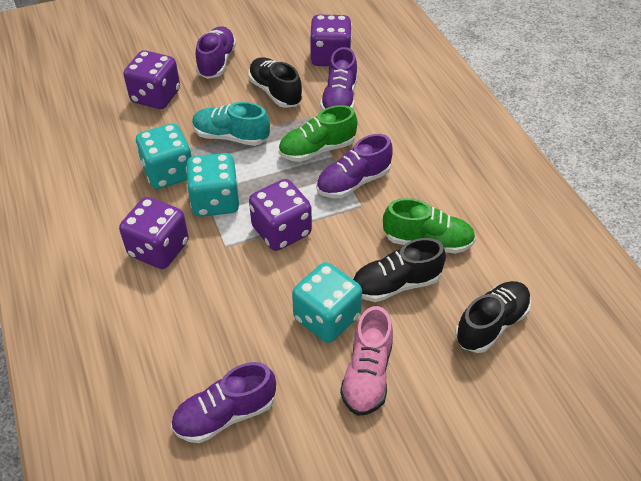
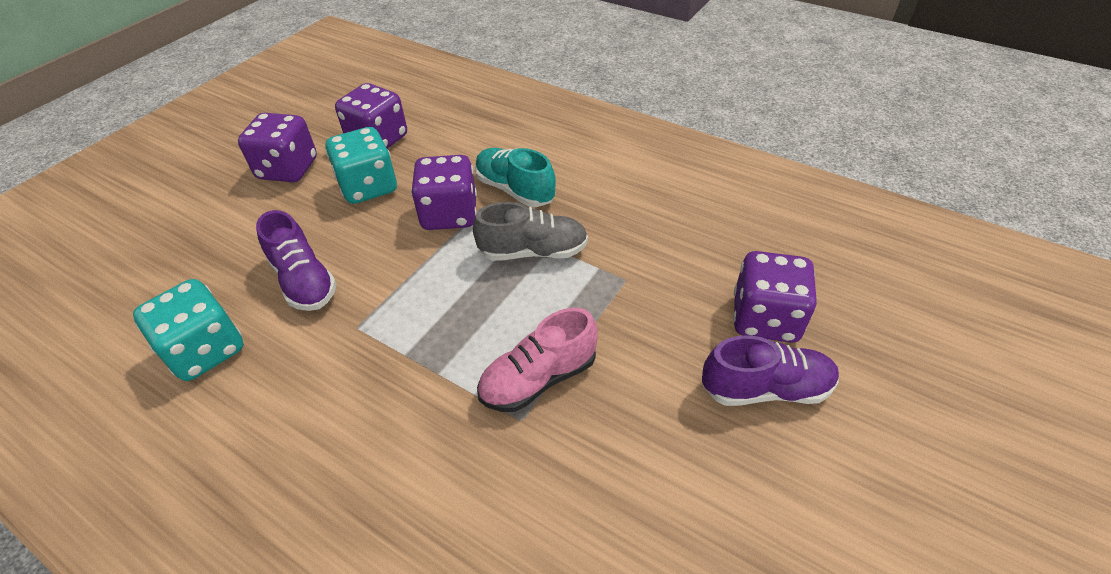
black shoe: 3 -> 0
green shoe: 2 -> 0
grey shoe: 0 -> 1
purple shoe: 4 -> 2
turquoise dice: 3 -> 2

